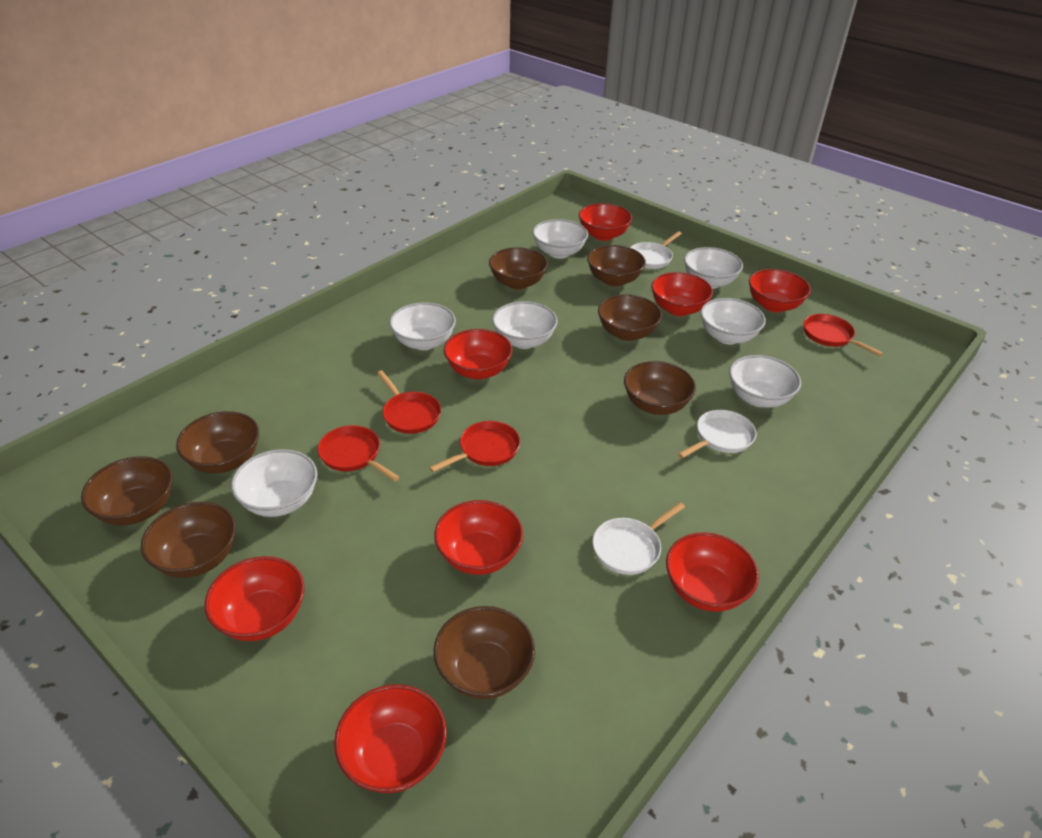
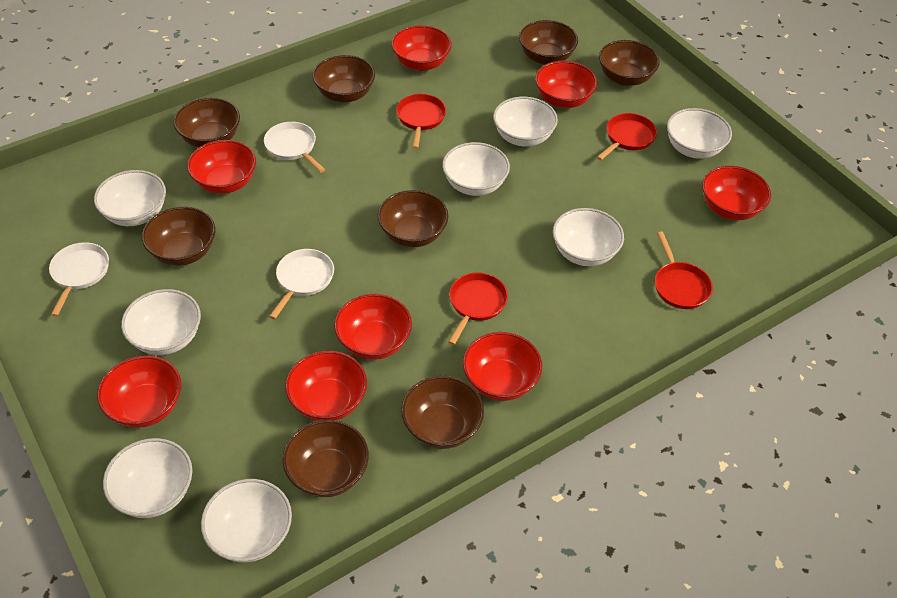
white bowl: 7 -> 8

